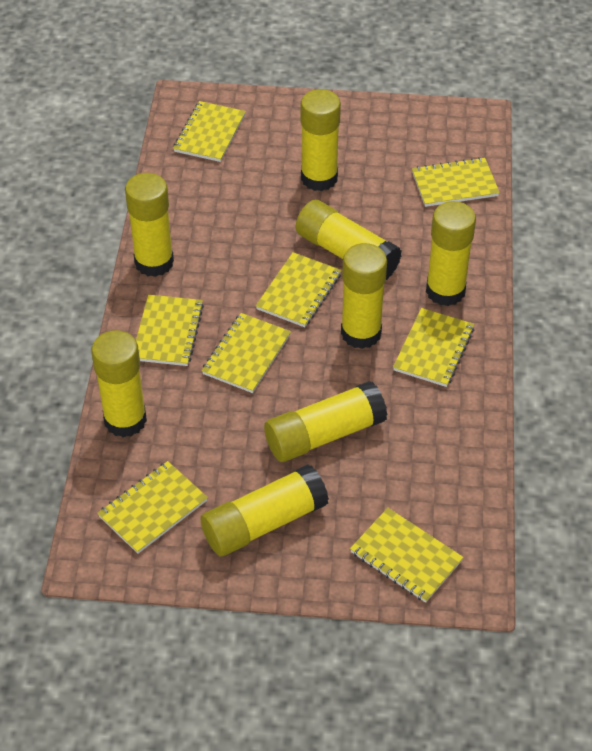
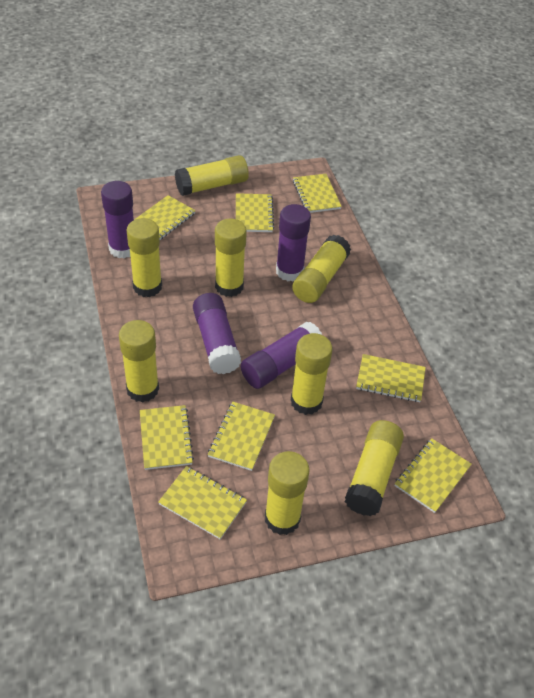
purple glue stick: 0 -> 4

